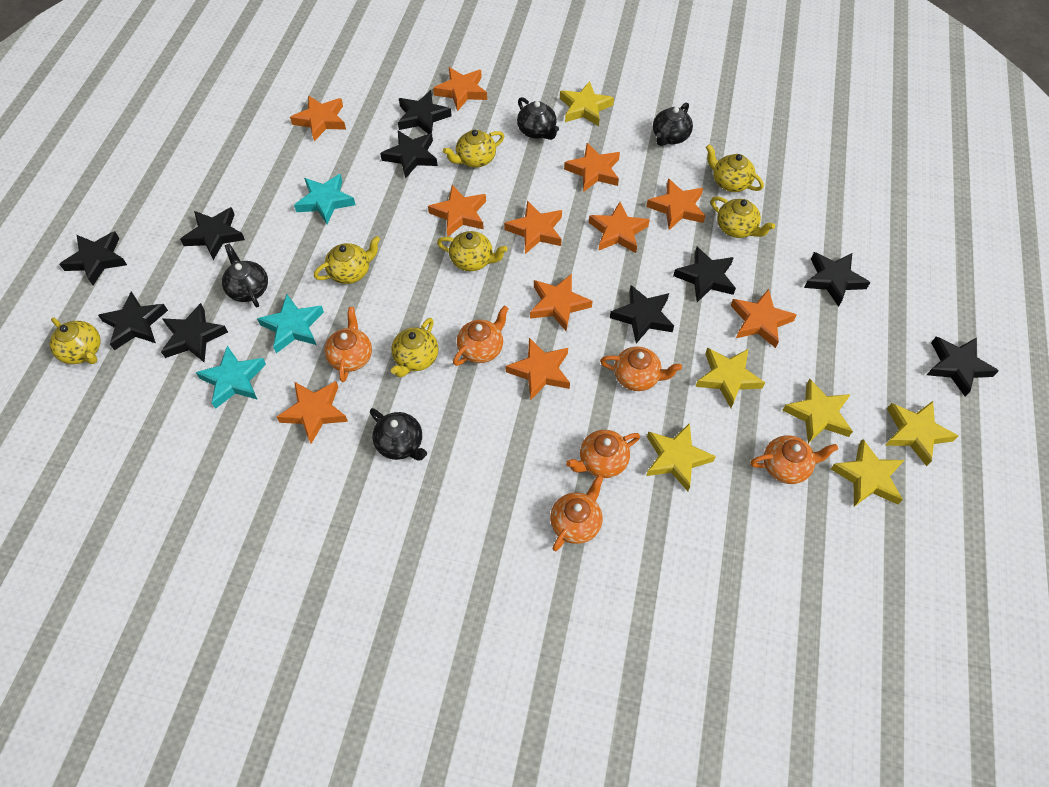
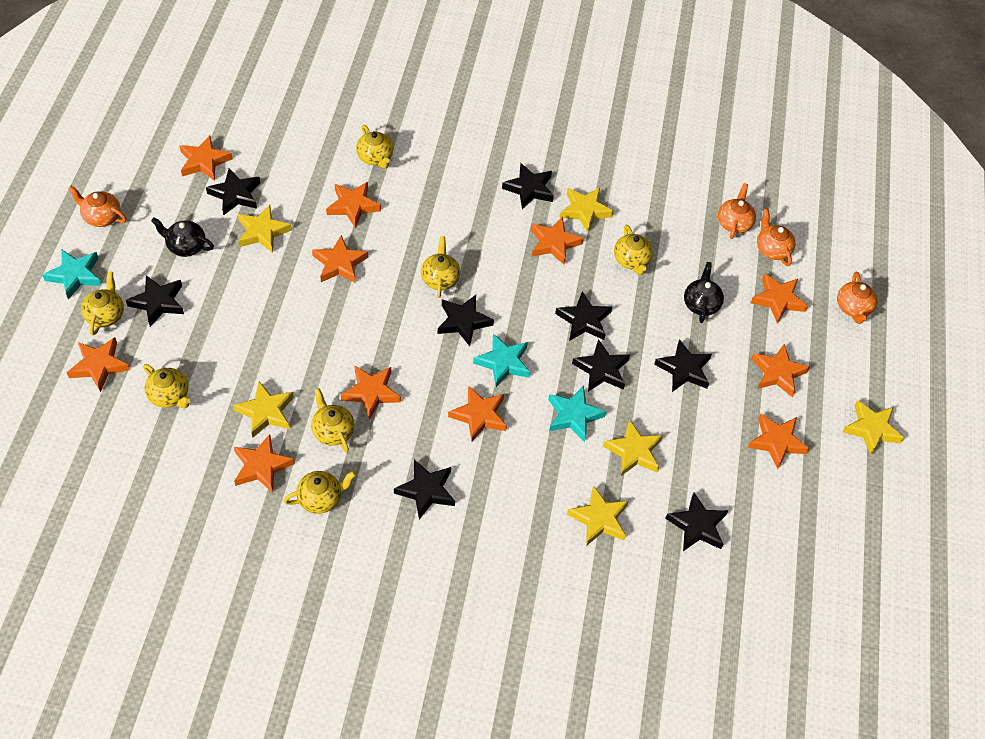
black star: 10 -> 9
black teapot: 4 -> 2
orange teapot: 6 -> 4

